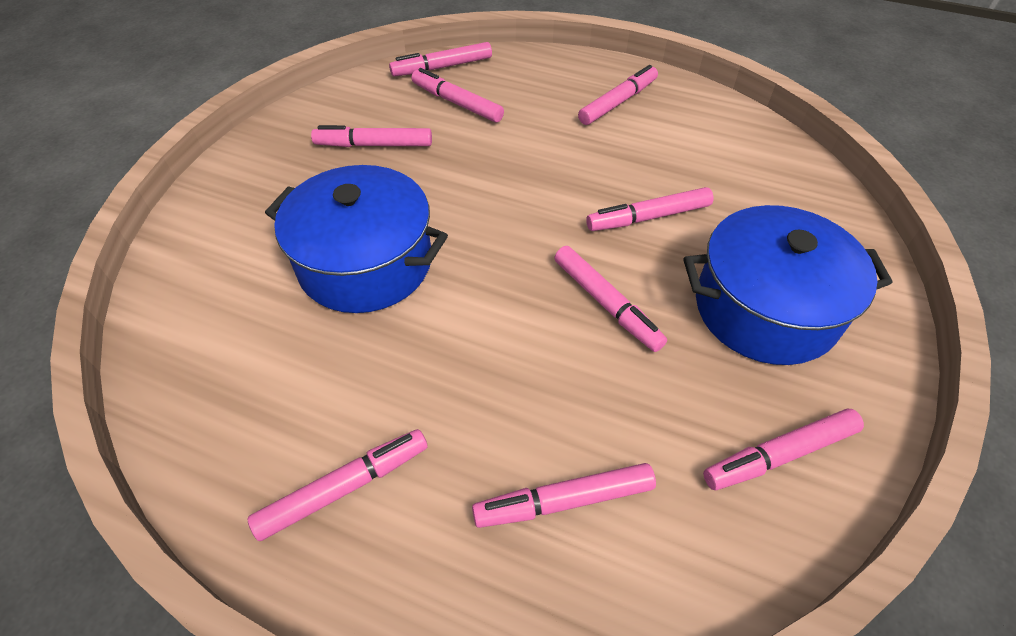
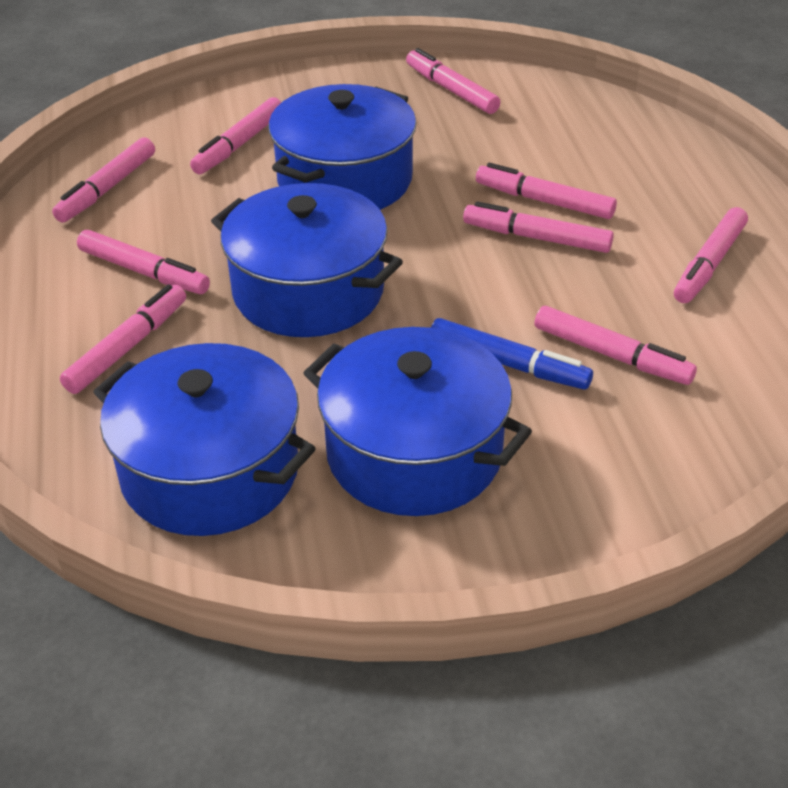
blue marker: 0 -> 1
blue pot: 2 -> 4

